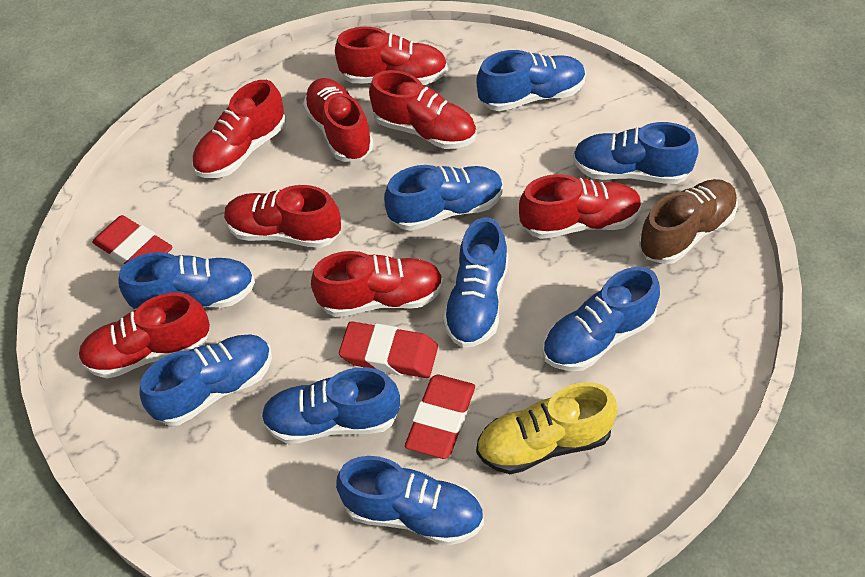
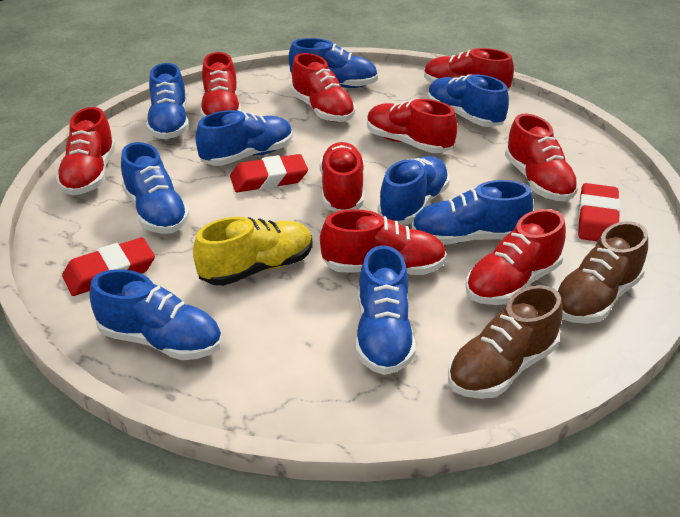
brown shoe: 1 -> 2
red shoe: 8 -> 9

